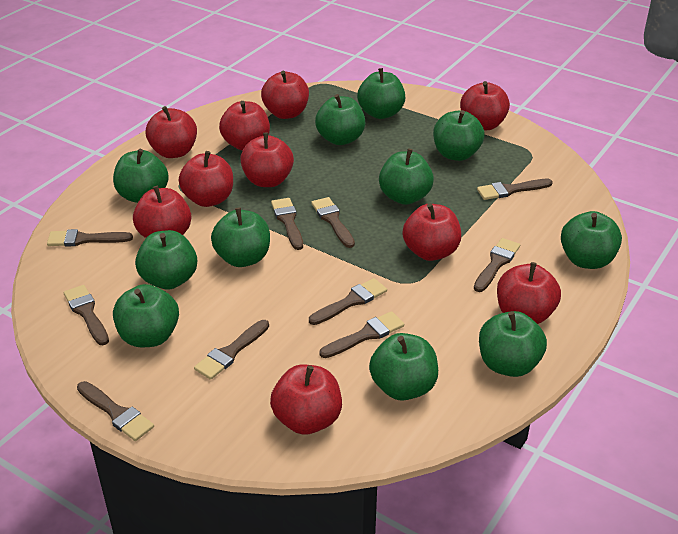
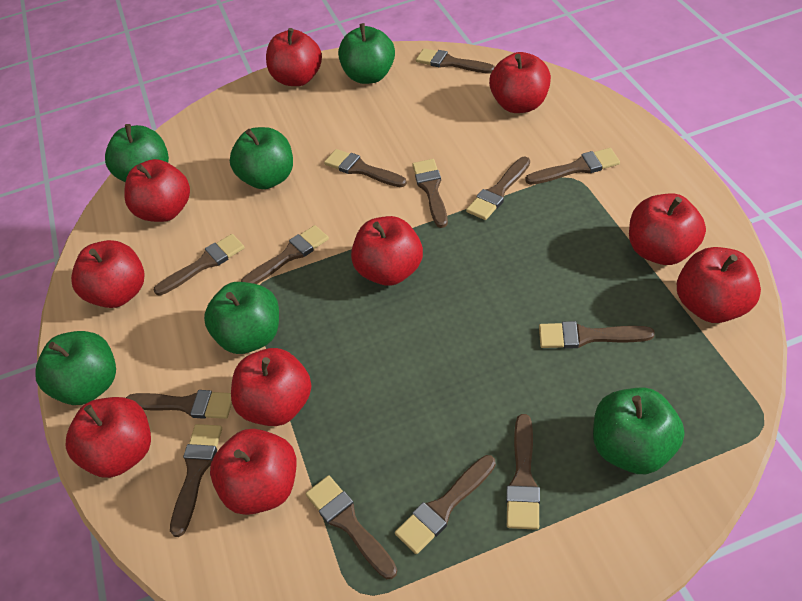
brown brush: 10 -> 13
green apple: 11 -> 6

